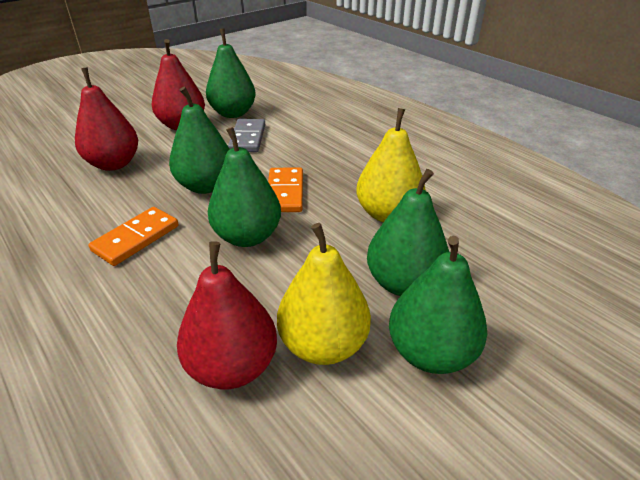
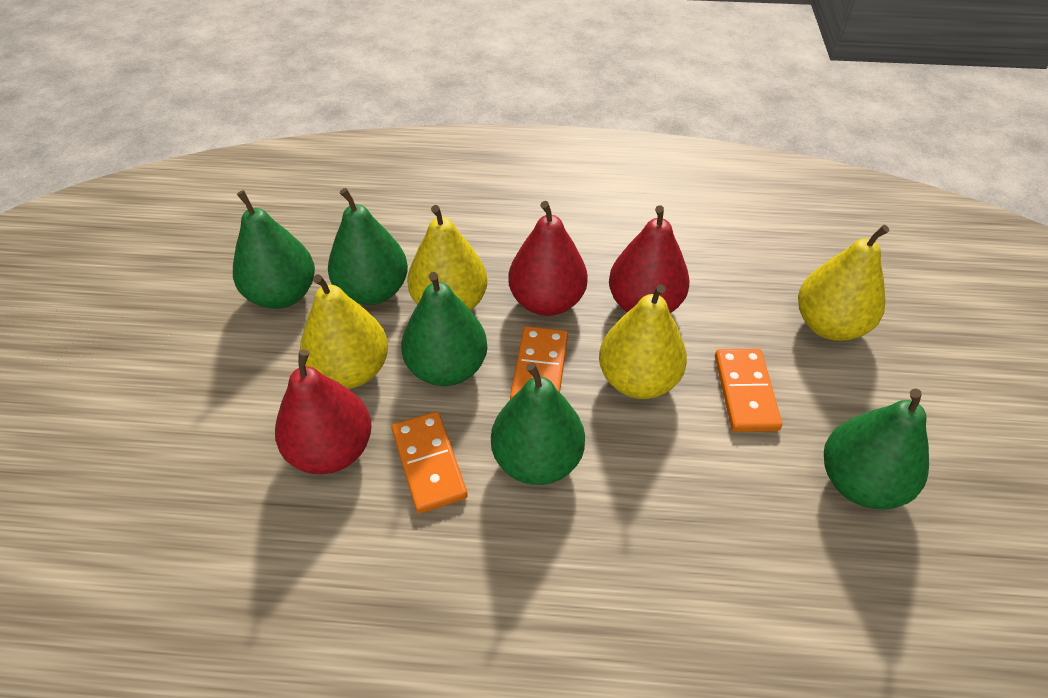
grey domino: 1 -> 0
orange domino: 2 -> 3
yellow pear: 2 -> 4

